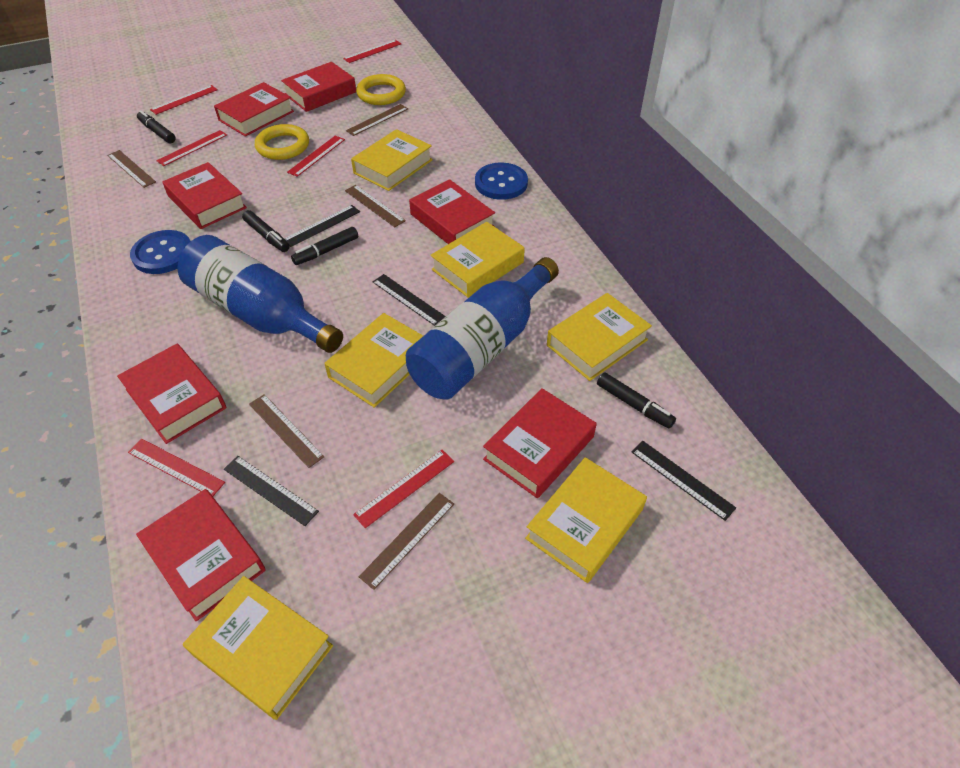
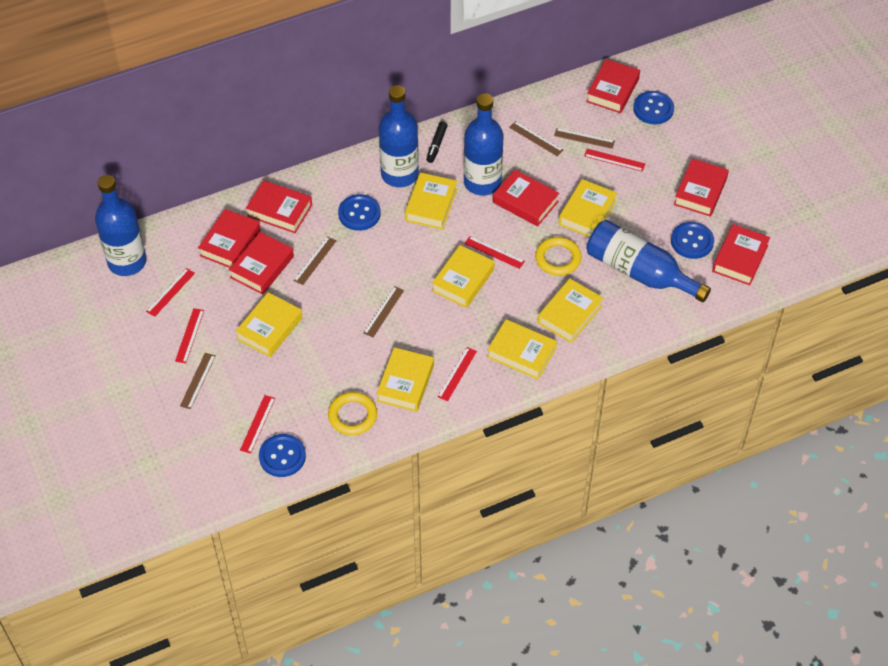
black marker: 4 -> 1
black ruler: 4 -> 0
blue bottle: 2 -> 4
blue button: 2 -> 4
yellow book: 6 -> 7

